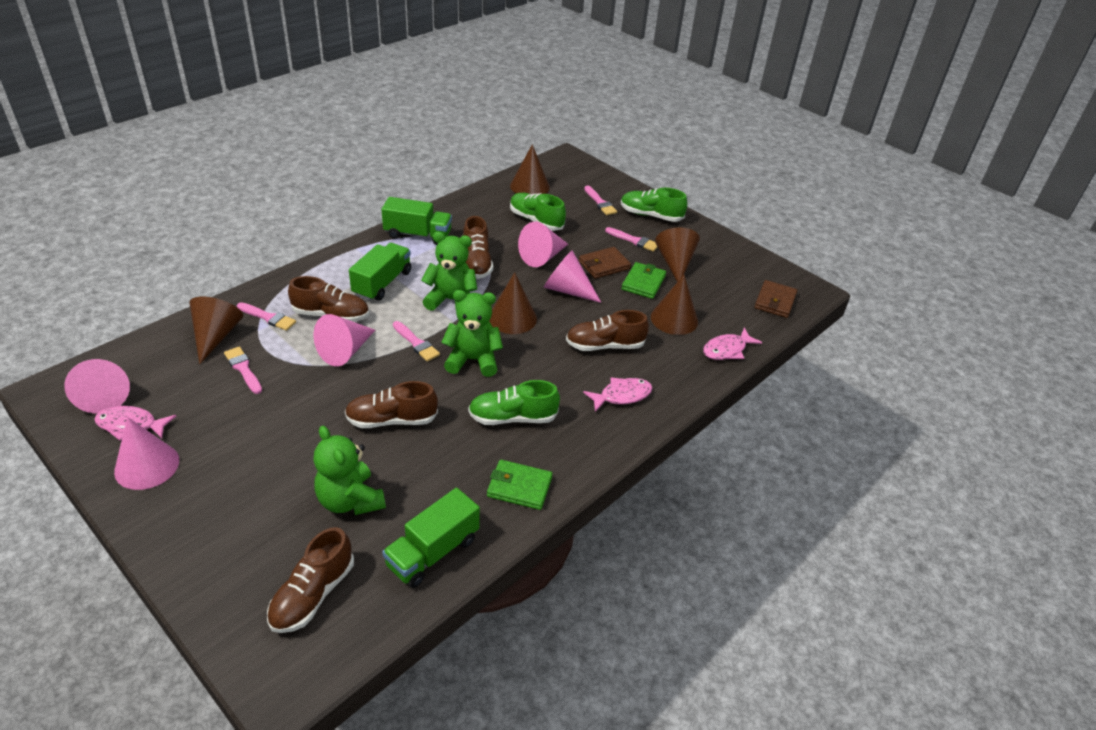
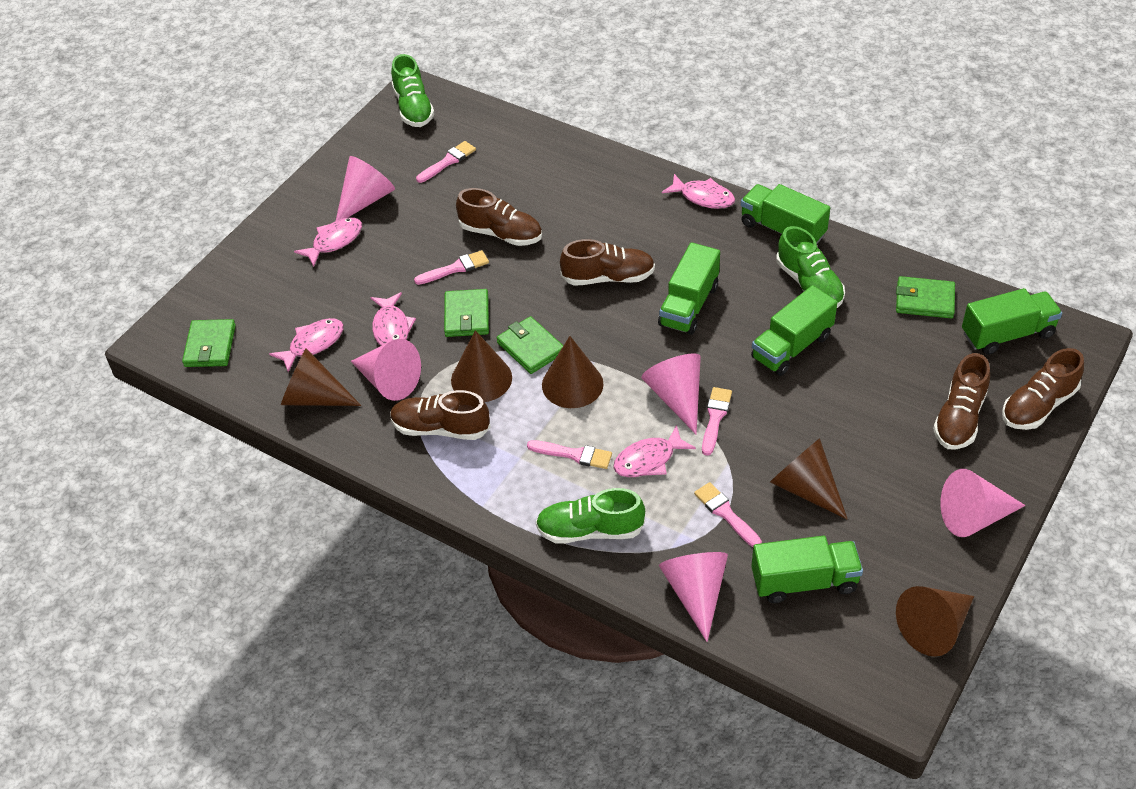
brown wallet: 2 -> 0
green teddy bear: 3 -> 0
green truck: 3 -> 5
green wallet: 2 -> 4
pink fish: 3 -> 5

